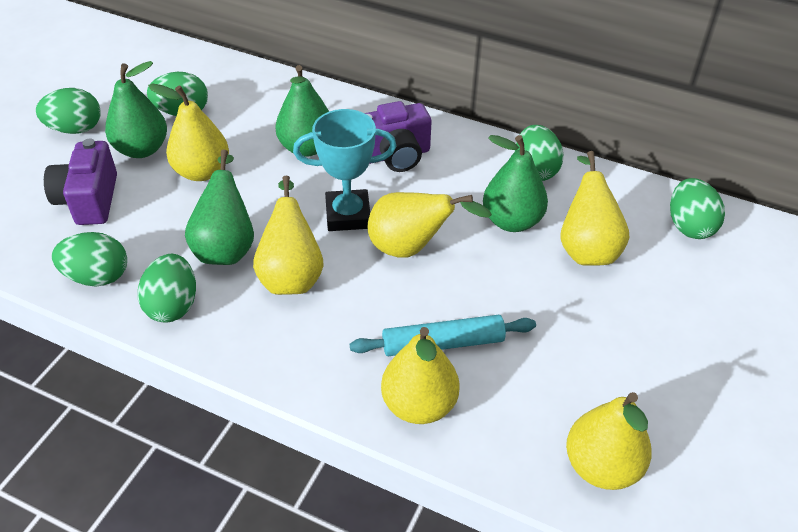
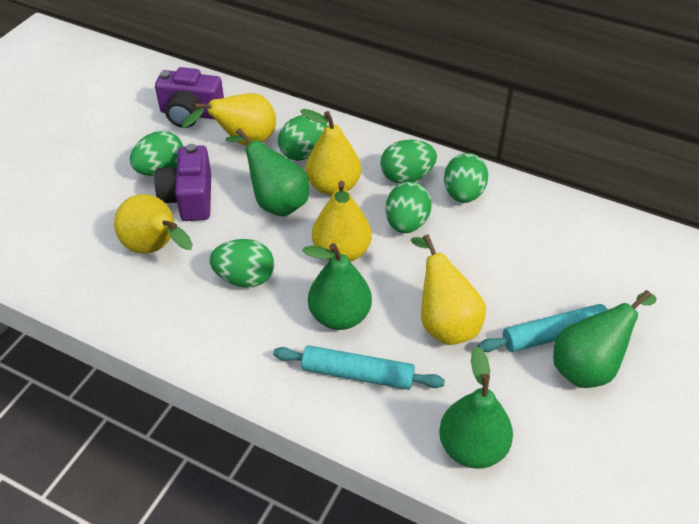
turquoise rolling pin: 1 -> 2
turquoise trophy: 1 -> 0
yellow pear: 6 -> 5

